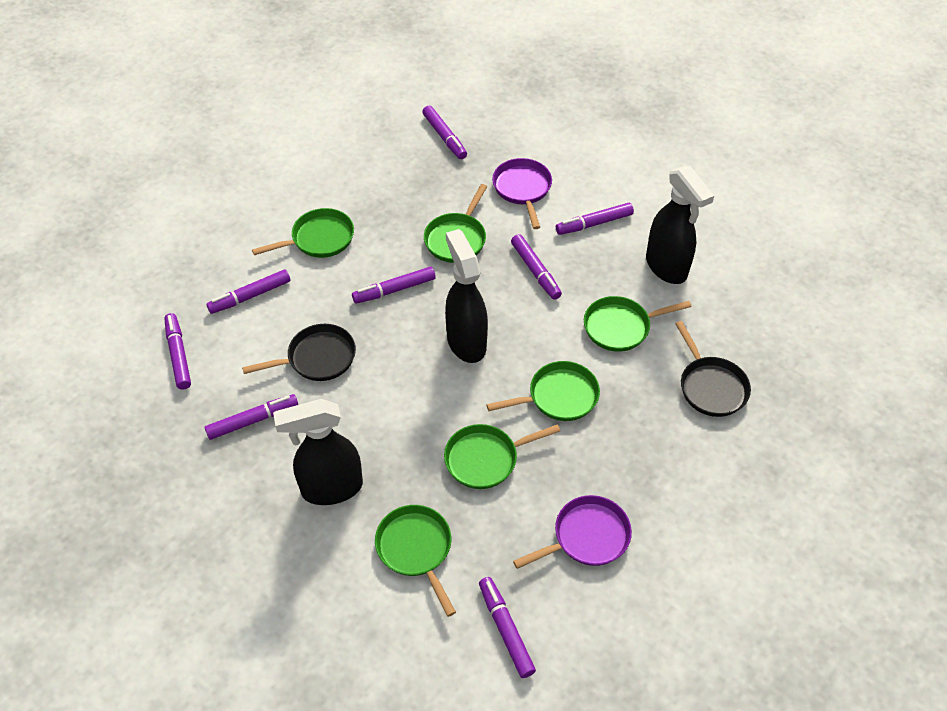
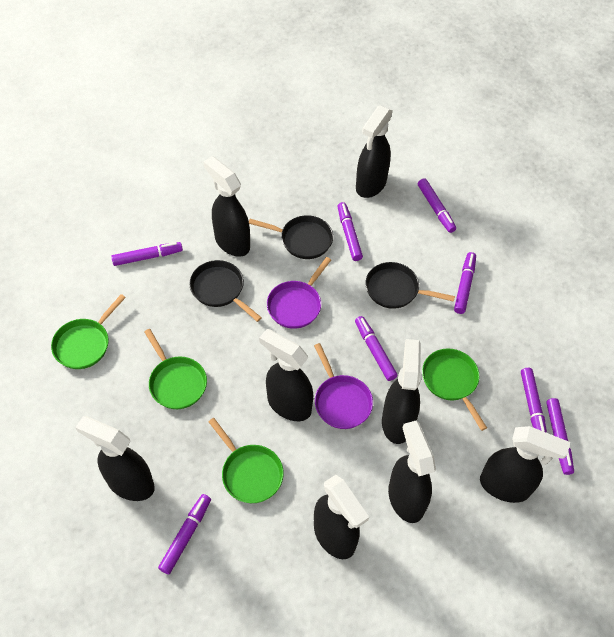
black pan: 2 -> 3
black spray bottle: 3 -> 8
green pan: 6 -> 4

